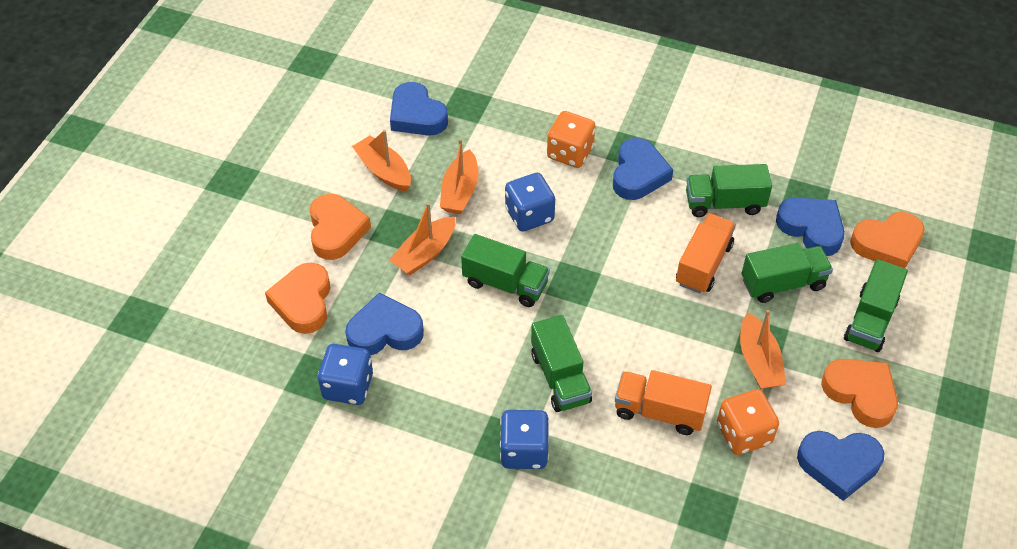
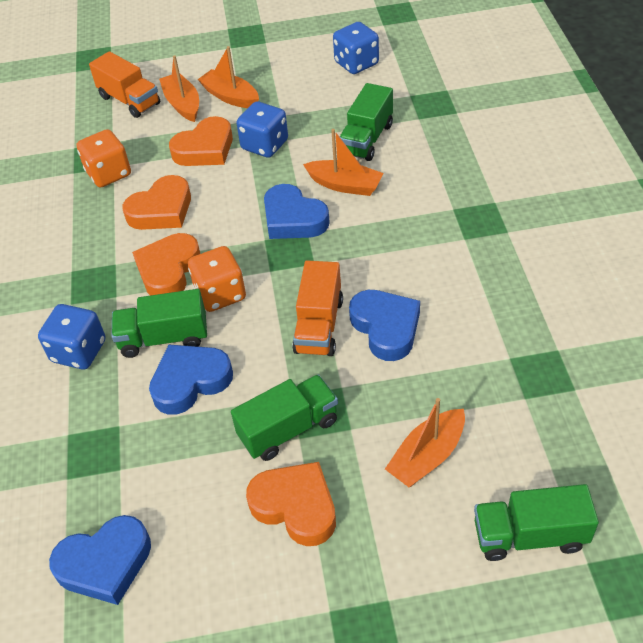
blue heart: 5 -> 4
green truck: 5 -> 4

